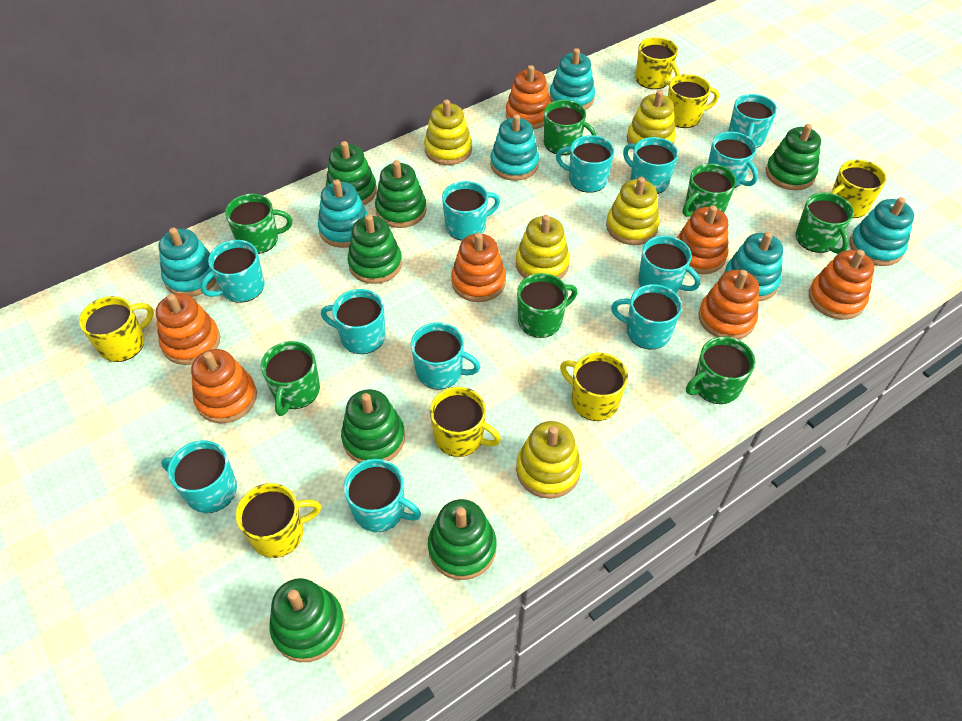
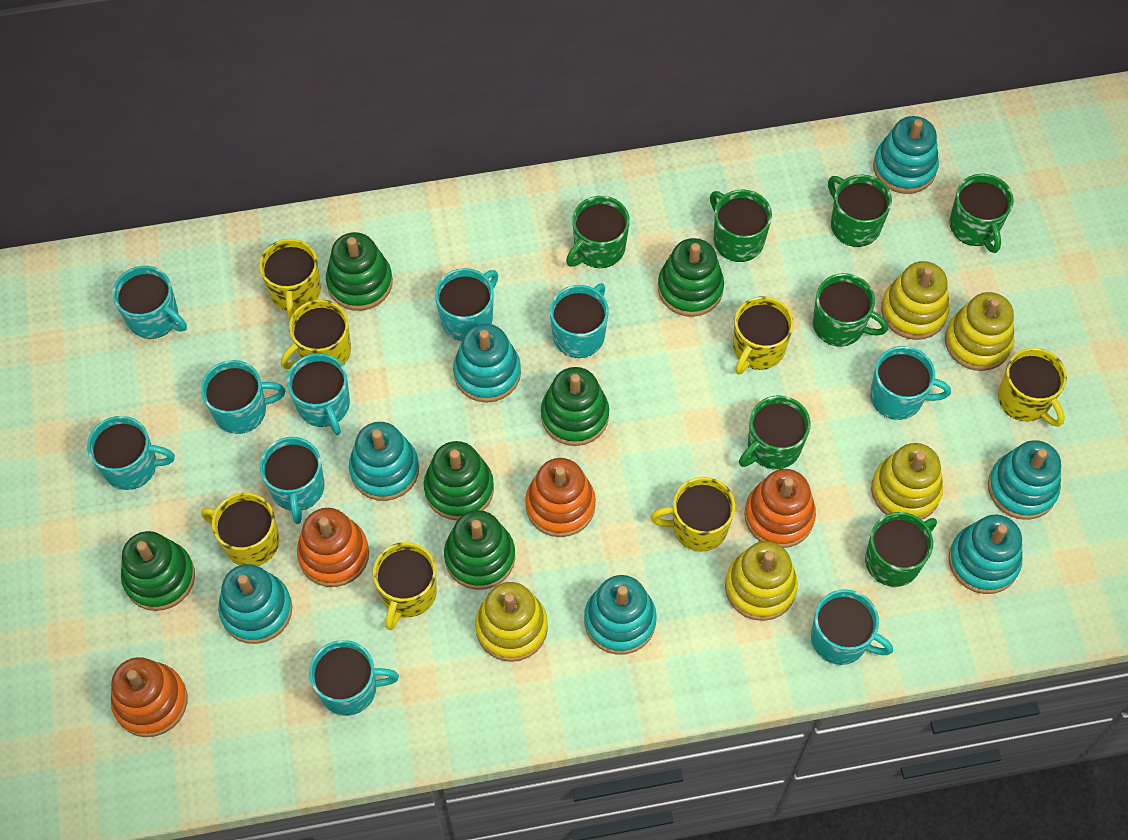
green stacking toy: 7 -> 6
orange stacking toy: 7 -> 4
turquoise mug: 12 -> 10
turquoise stacking toy: 6 -> 7

